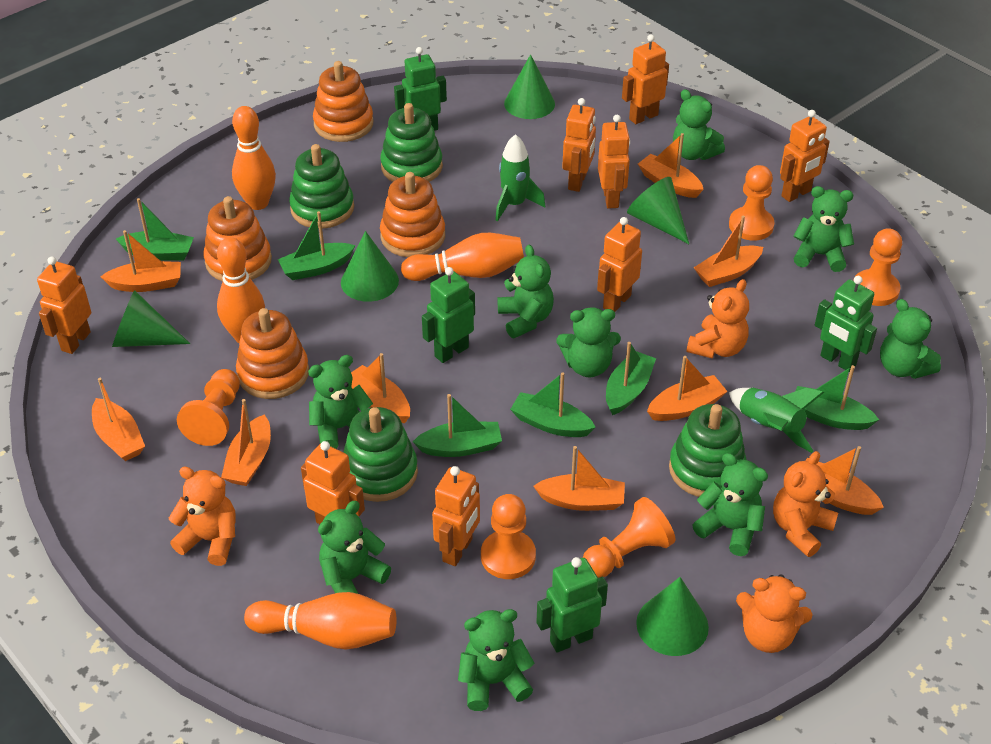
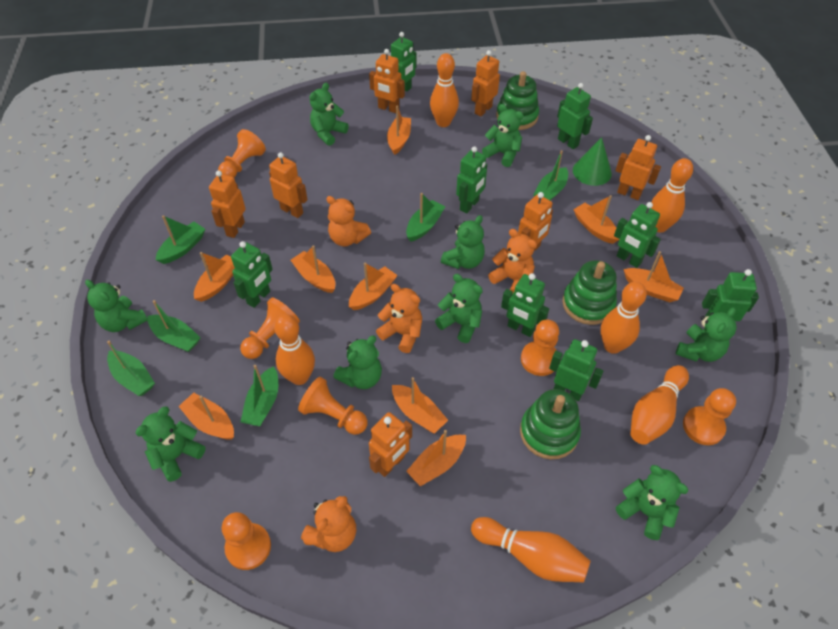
green cone: 5 -> 1
green robot: 4 -> 8
green rocket: 2 -> 0
green stacking toy: 4 -> 3
orange bowling pin: 4 -> 6
orange pawn: 5 -> 6
orange robot: 8 -> 7
orange stacking toy: 4 -> 0

